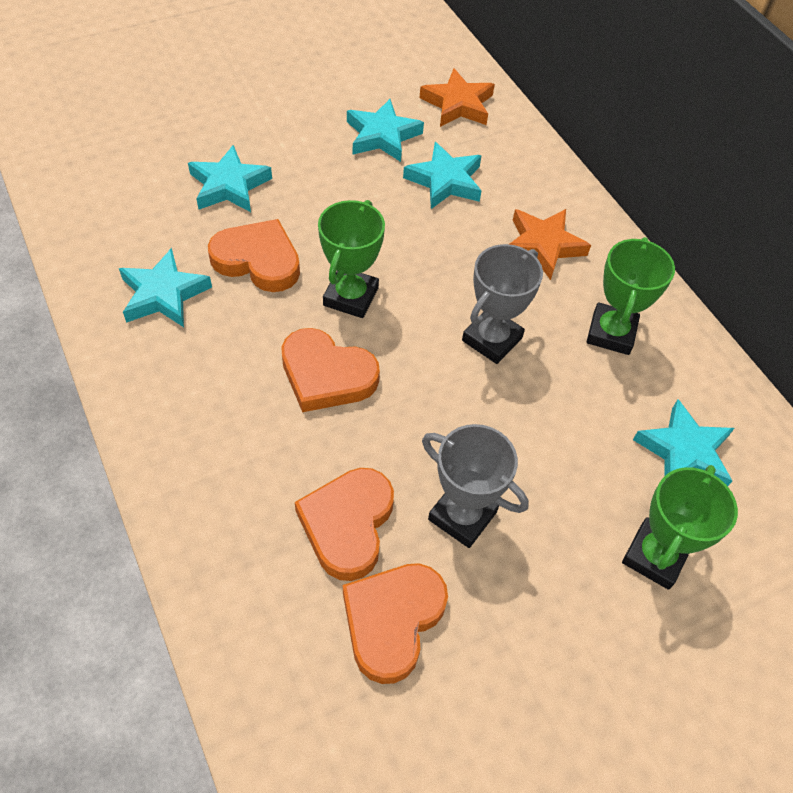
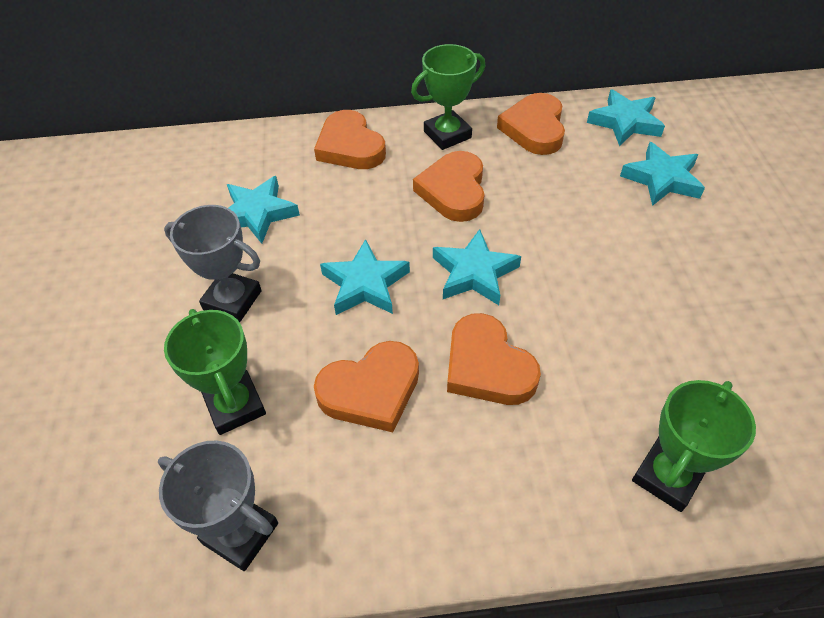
orange heart: 4 -> 5
orange star: 2 -> 0

